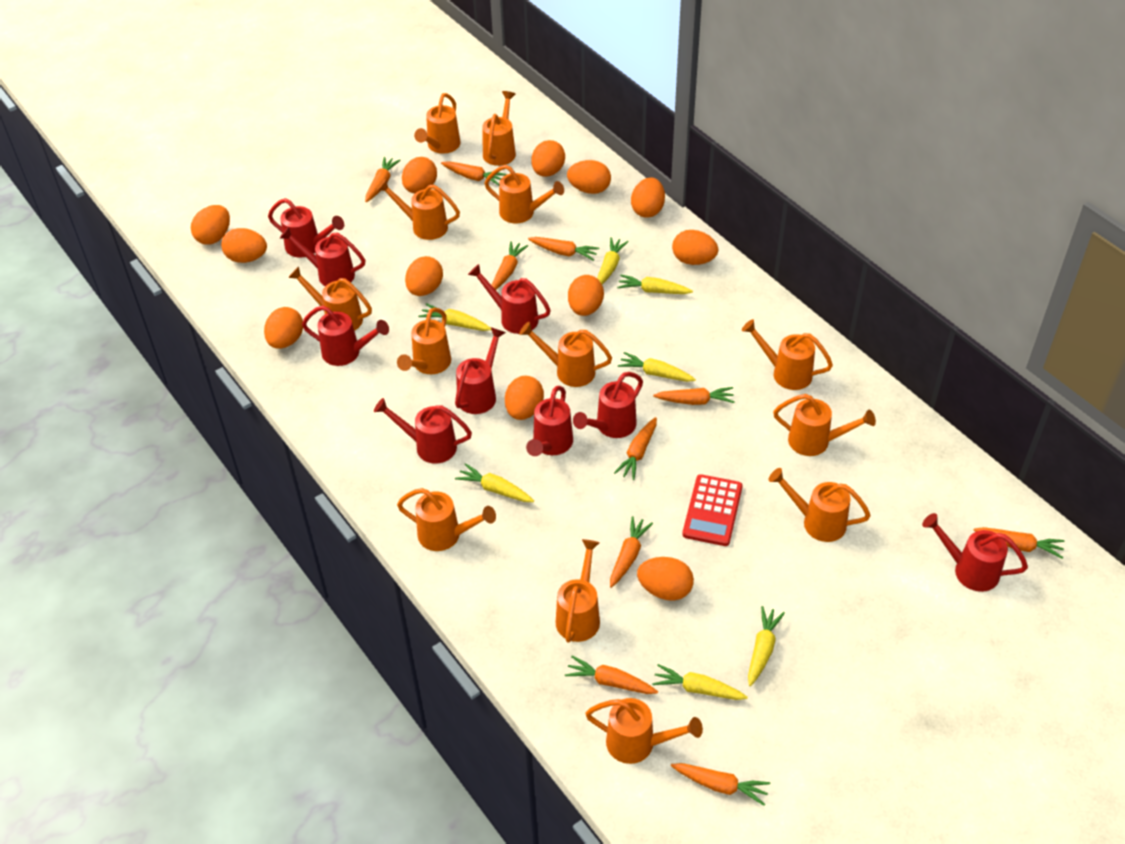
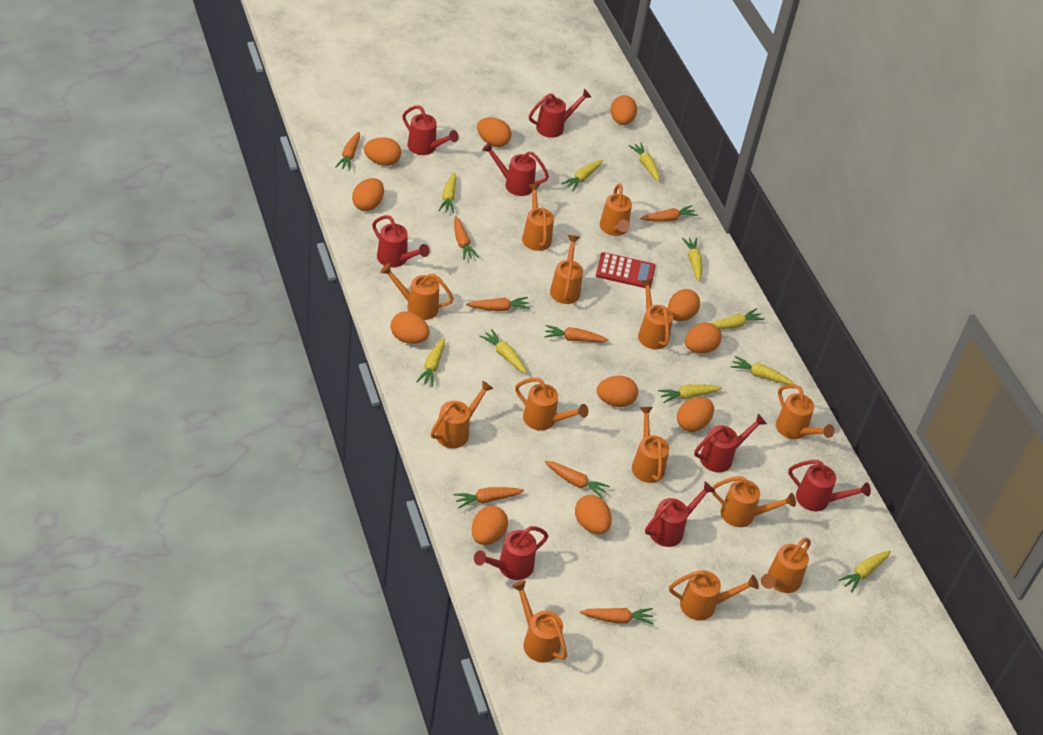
orange carrot: 10 -> 8
orange egg: 12 -> 11
red watering can: 9 -> 8
yellow carrot: 7 -> 10

